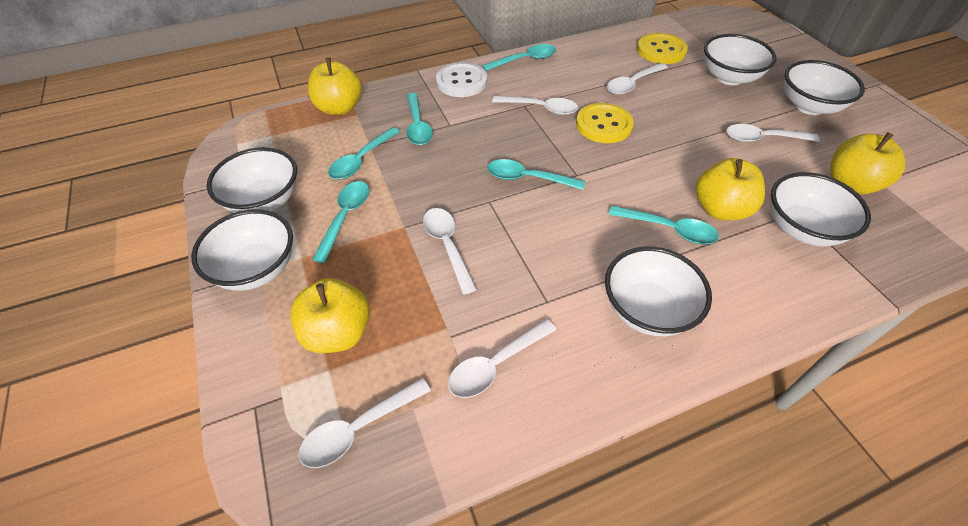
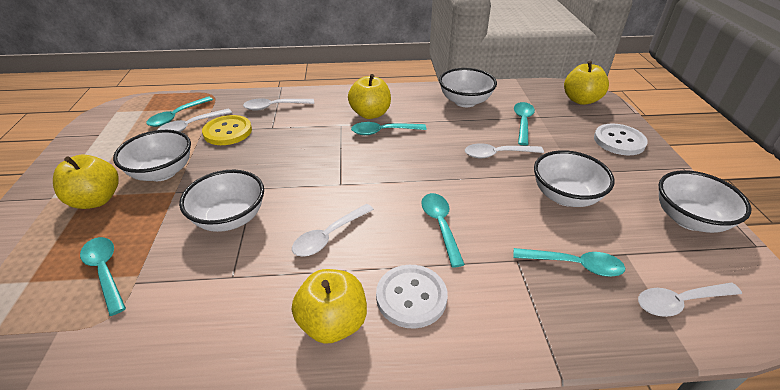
white bowl: 6 -> 5
white button: 1 -> 2
white spoon: 6 -> 5
yellow button: 2 -> 1

